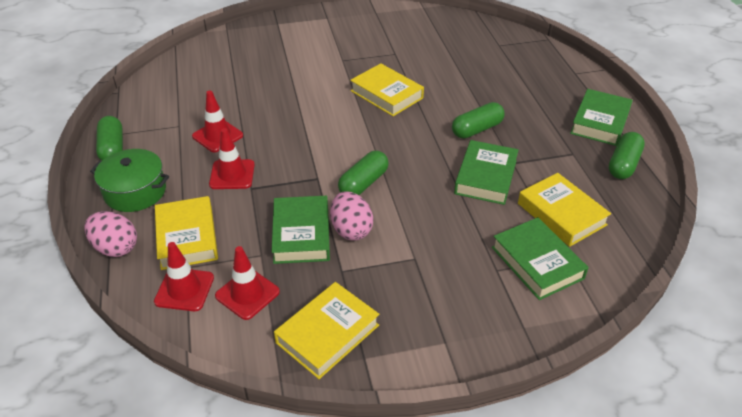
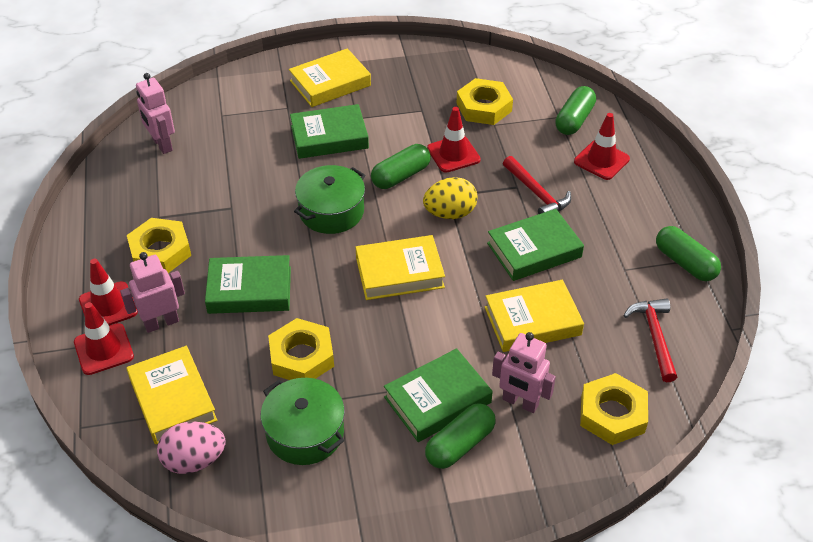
green pot: 1 -> 2
pink egg: 2 -> 1
pink robot: 0 -> 3
red hammer: 0 -> 2
yellow egg: 0 -> 1
yellow nut: 0 -> 4

